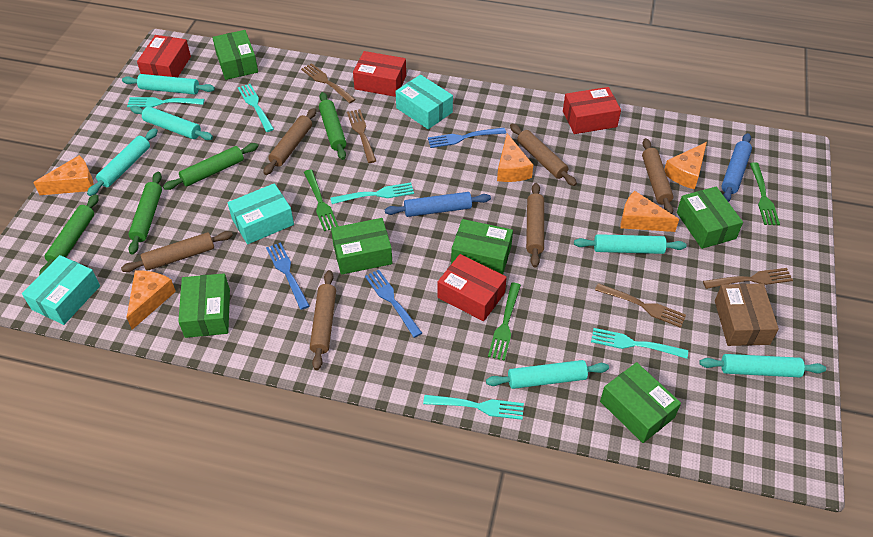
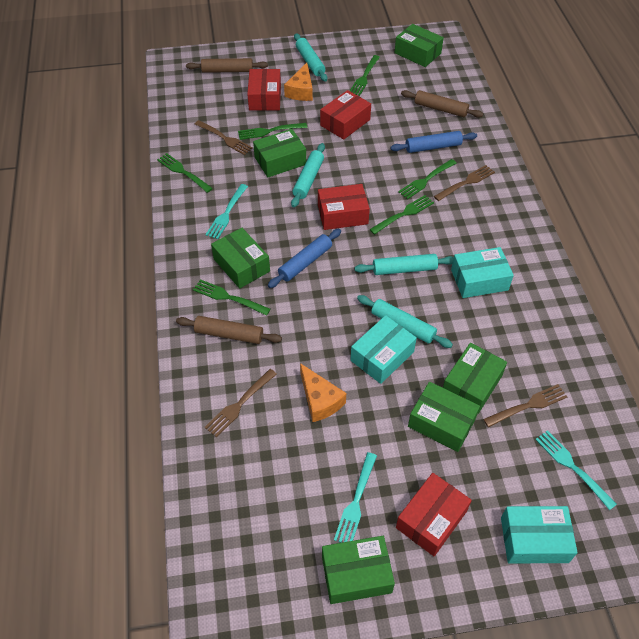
blue fork: 3 -> 0
brown box: 1 -> 0
brown rolling pin: 6 -> 3
green fork: 3 -> 6
green rolling pin: 4 -> 0
orange cheese: 5 -> 2
turquoise fork: 5 -> 3
turquoise rolling pin: 6 -> 4

